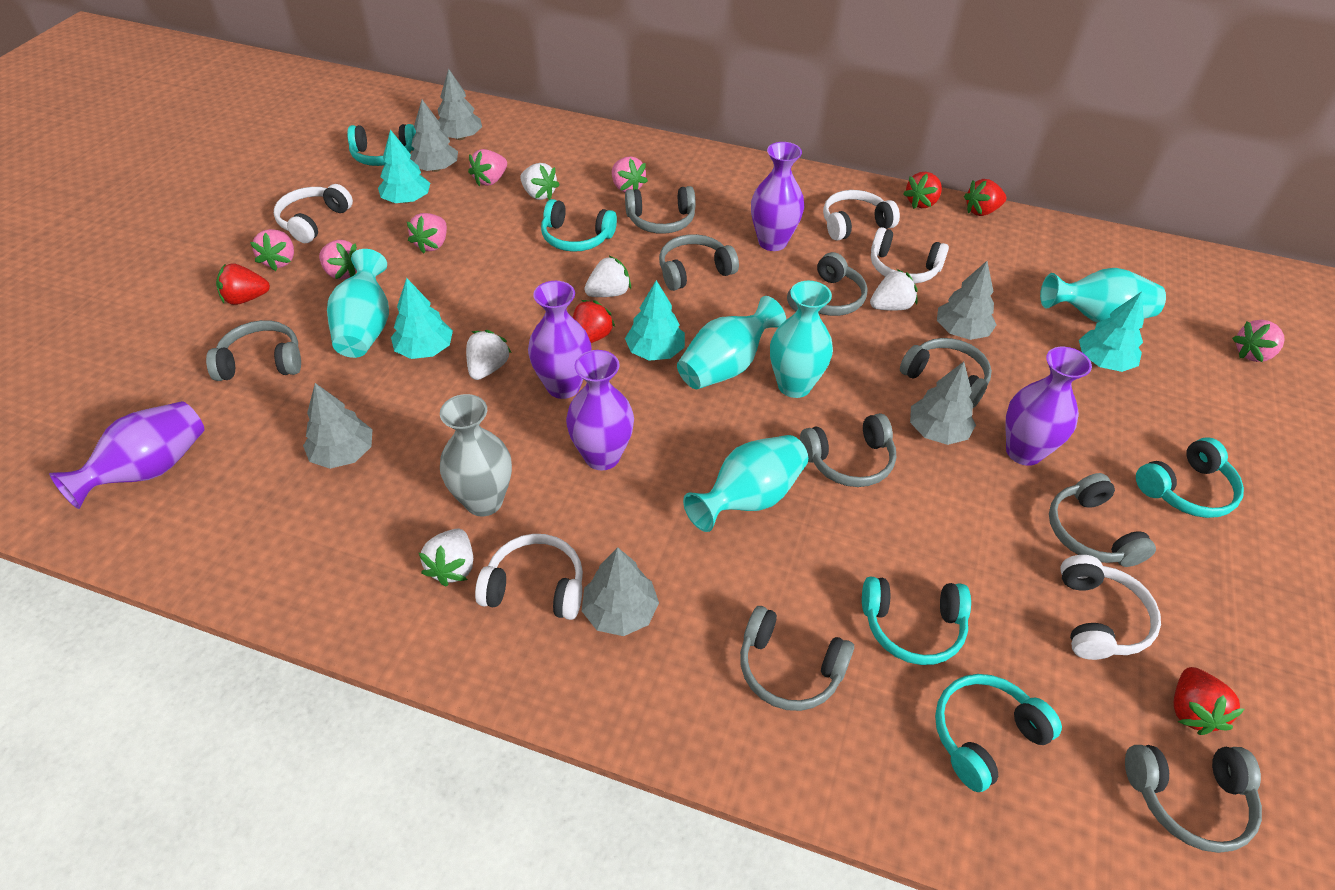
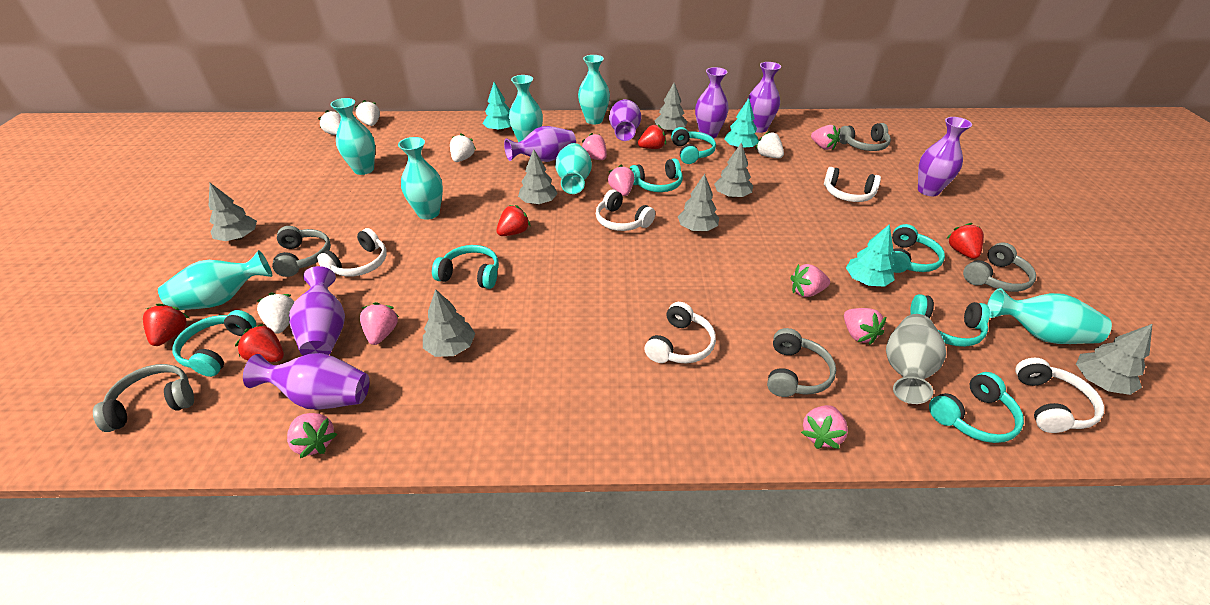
grey headphones: 9 -> 5
grey tree: 6 -> 7
pink strawberry: 6 -> 8
purple vase: 5 -> 7
turquoise headphones: 5 -> 7
turquoise tree: 4 -> 3
turquoise vase: 5 -> 7

